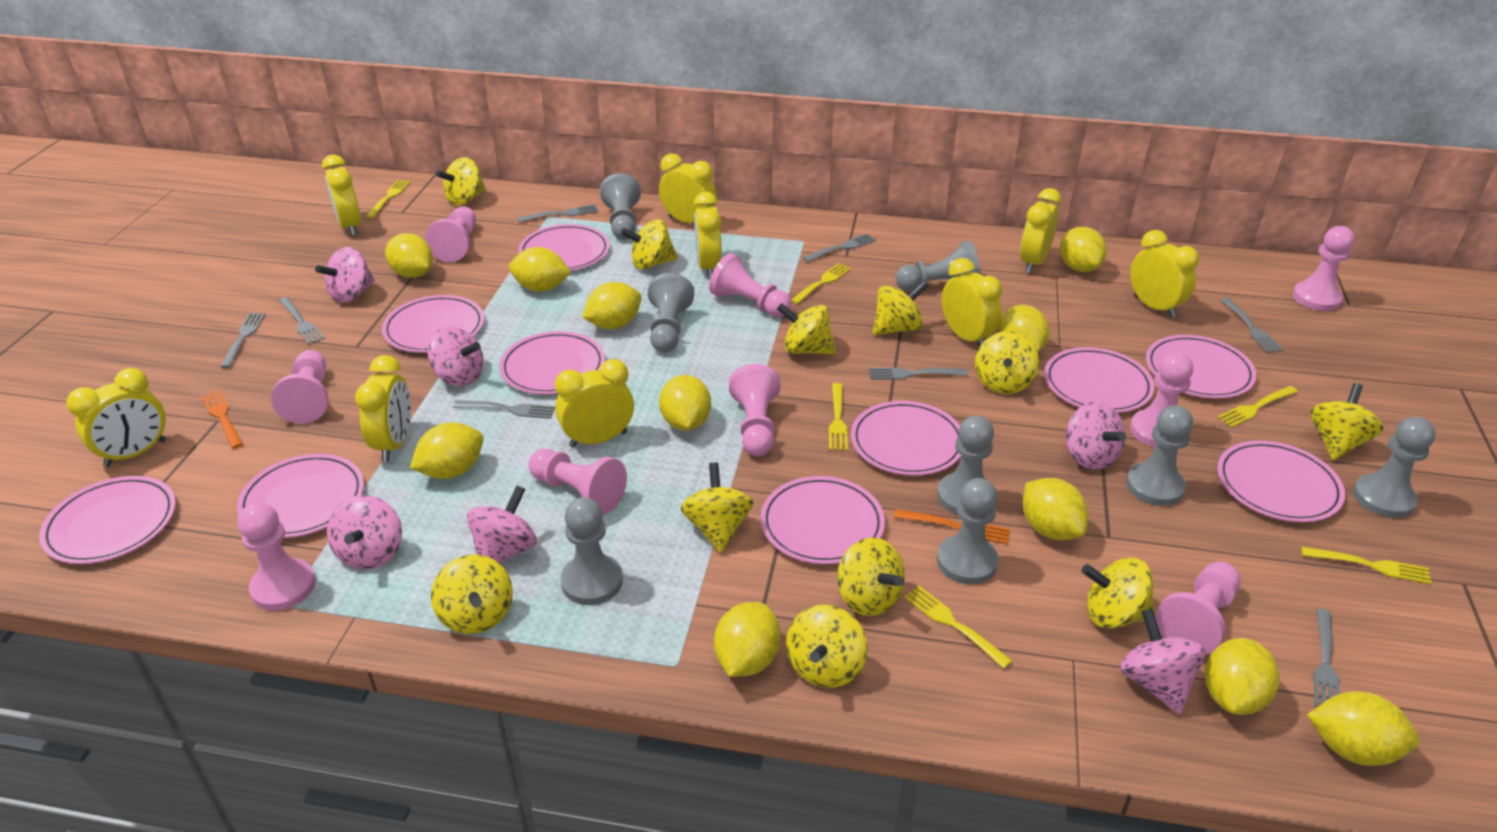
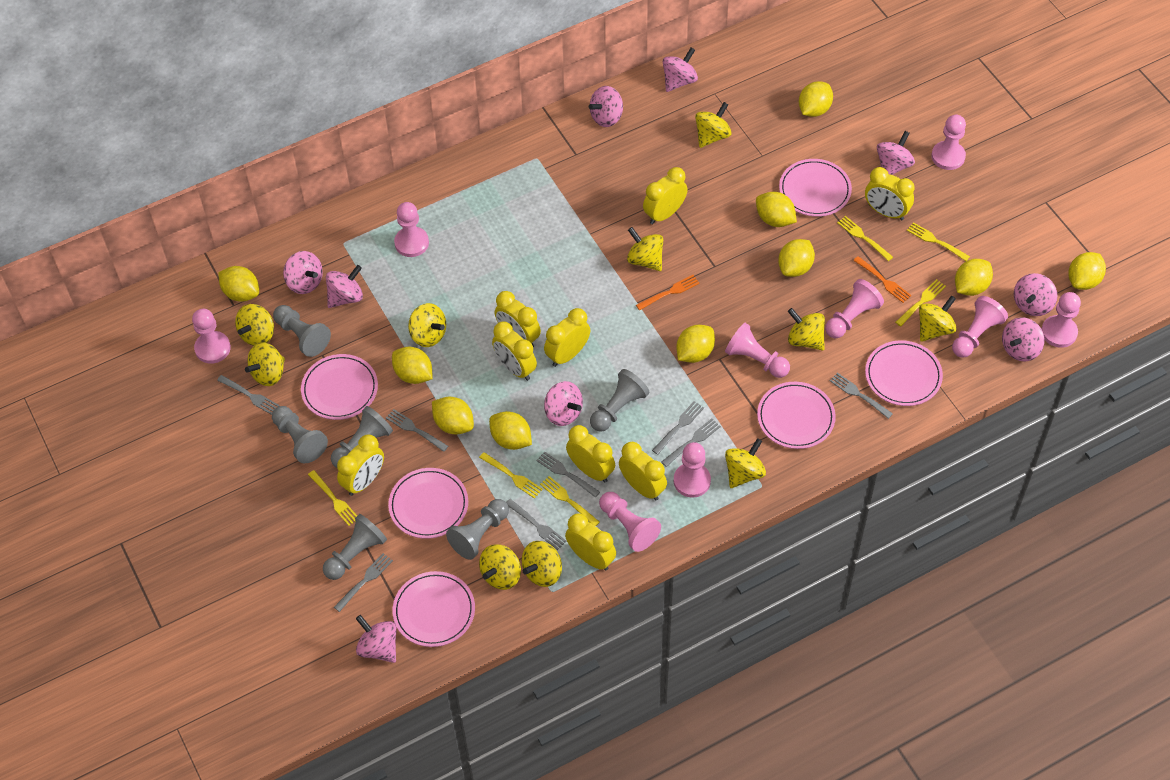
grey pawn: 8 -> 6
pink plate: 10 -> 6
pink spinning top: 6 -> 9
yellow lemon: 11 -> 10
yellow spinning top: 11 -> 10

